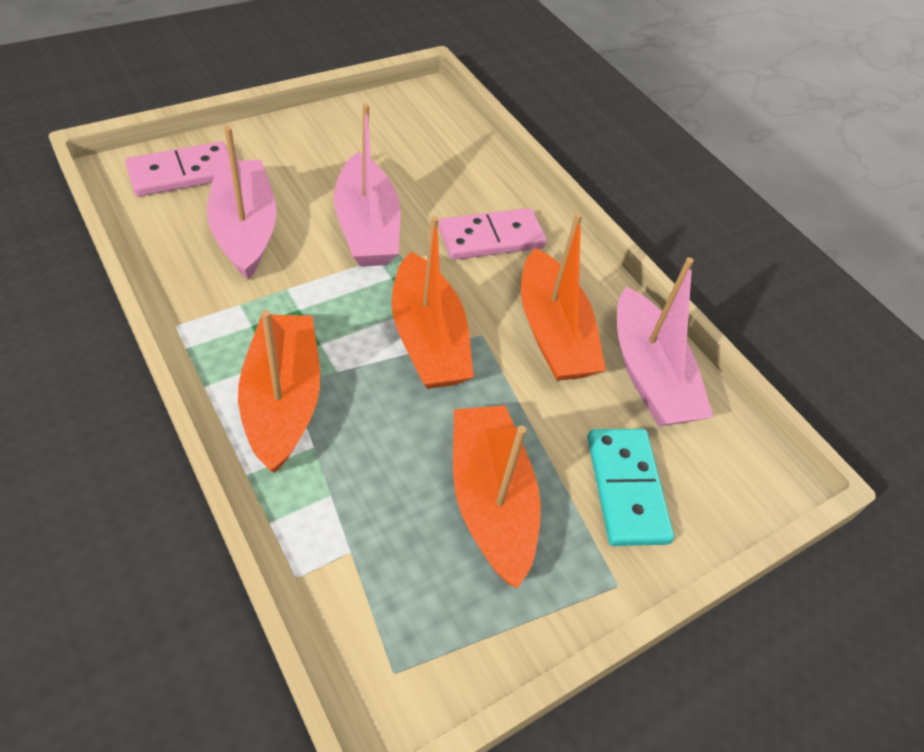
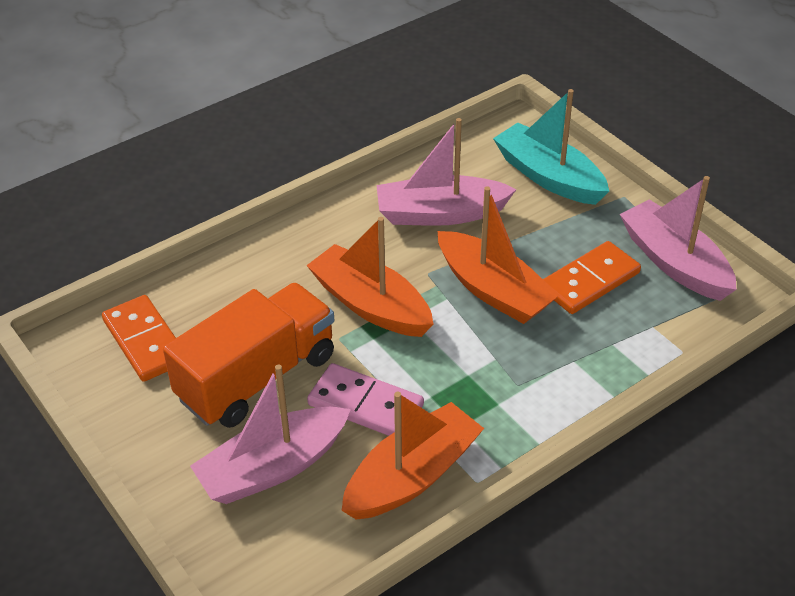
orange boat: 4 -> 3
orange domino: 0 -> 2
orange truck: 0 -> 1
pink domino: 2 -> 1
turquoise boat: 0 -> 1
turquoise domino: 1 -> 0

